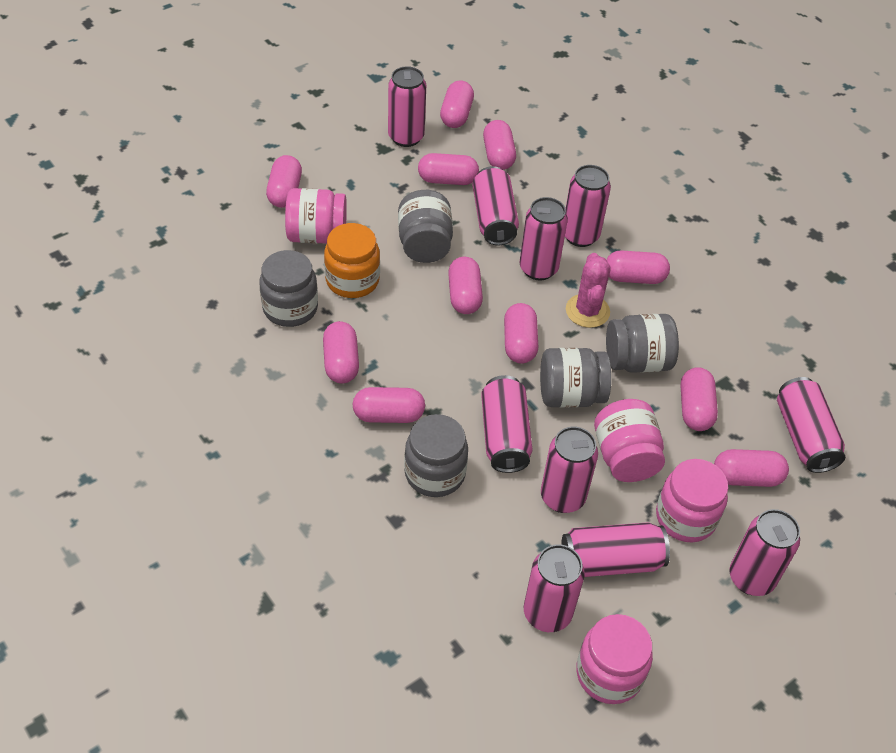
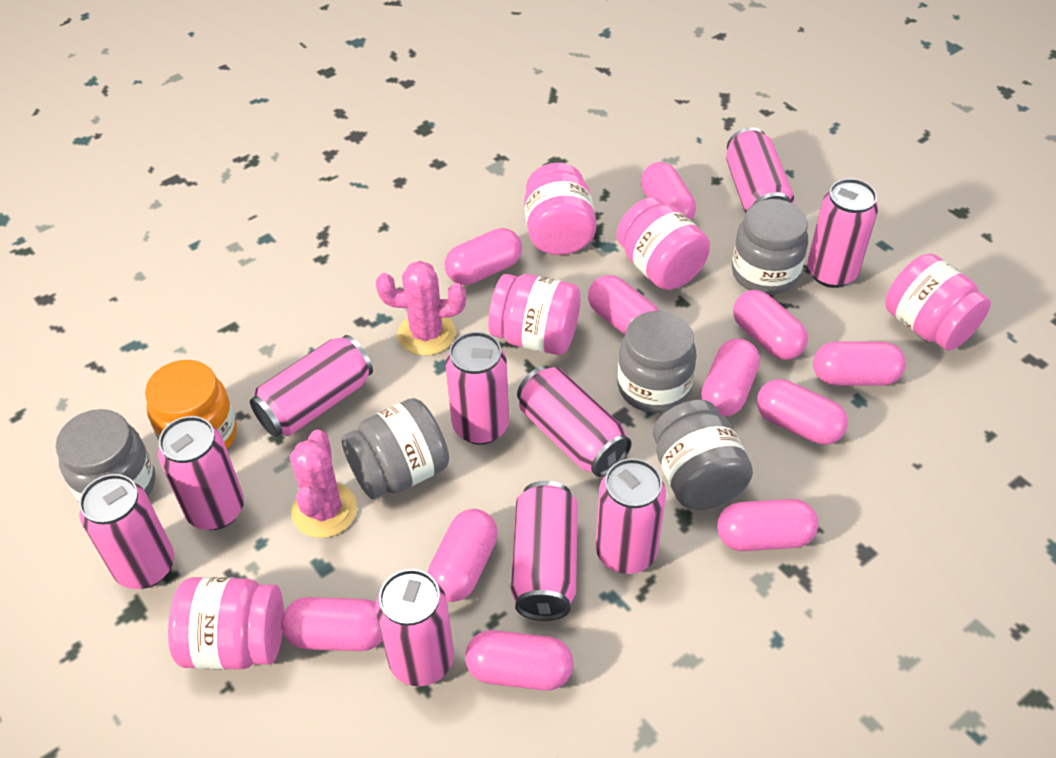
pink cactus: 1 -> 2
pink jar: 4 -> 5

